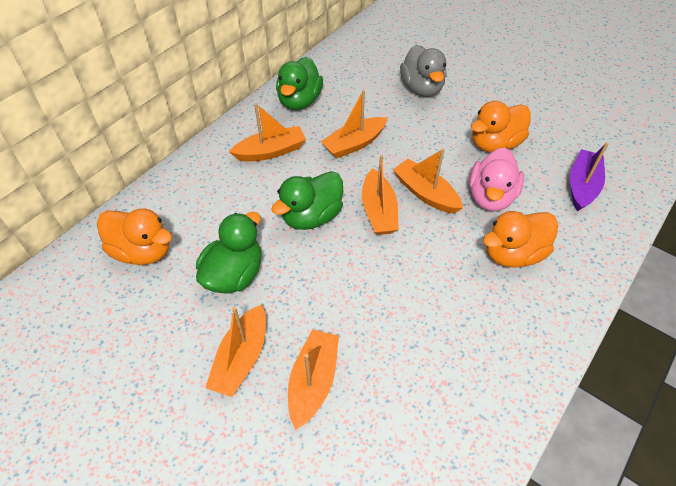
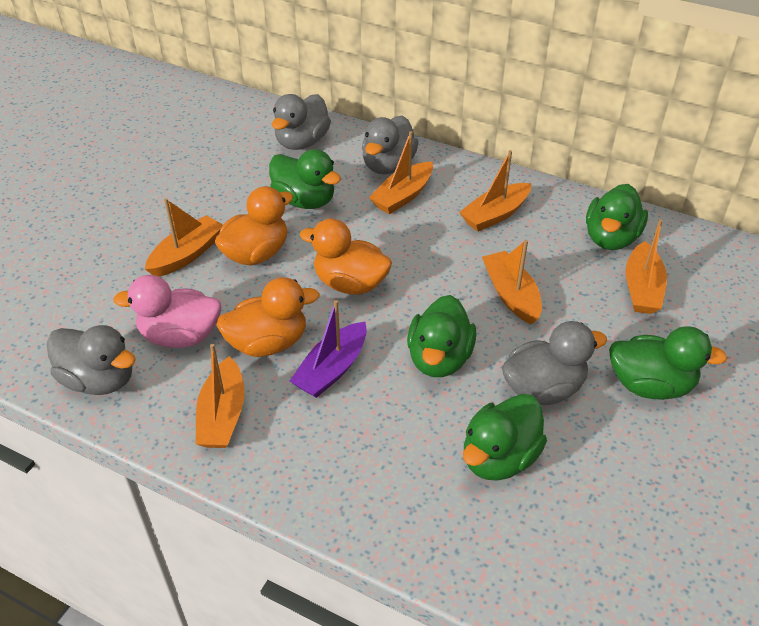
green duck: 3 -> 5
grey duck: 1 -> 4

